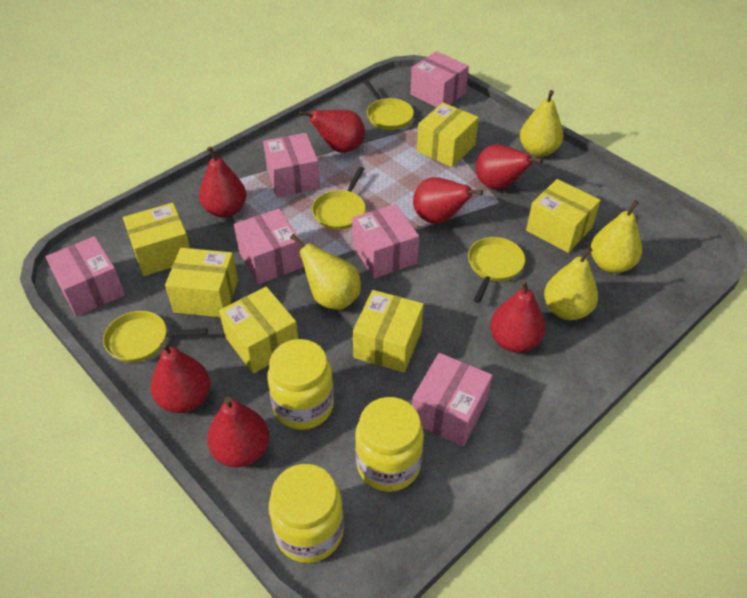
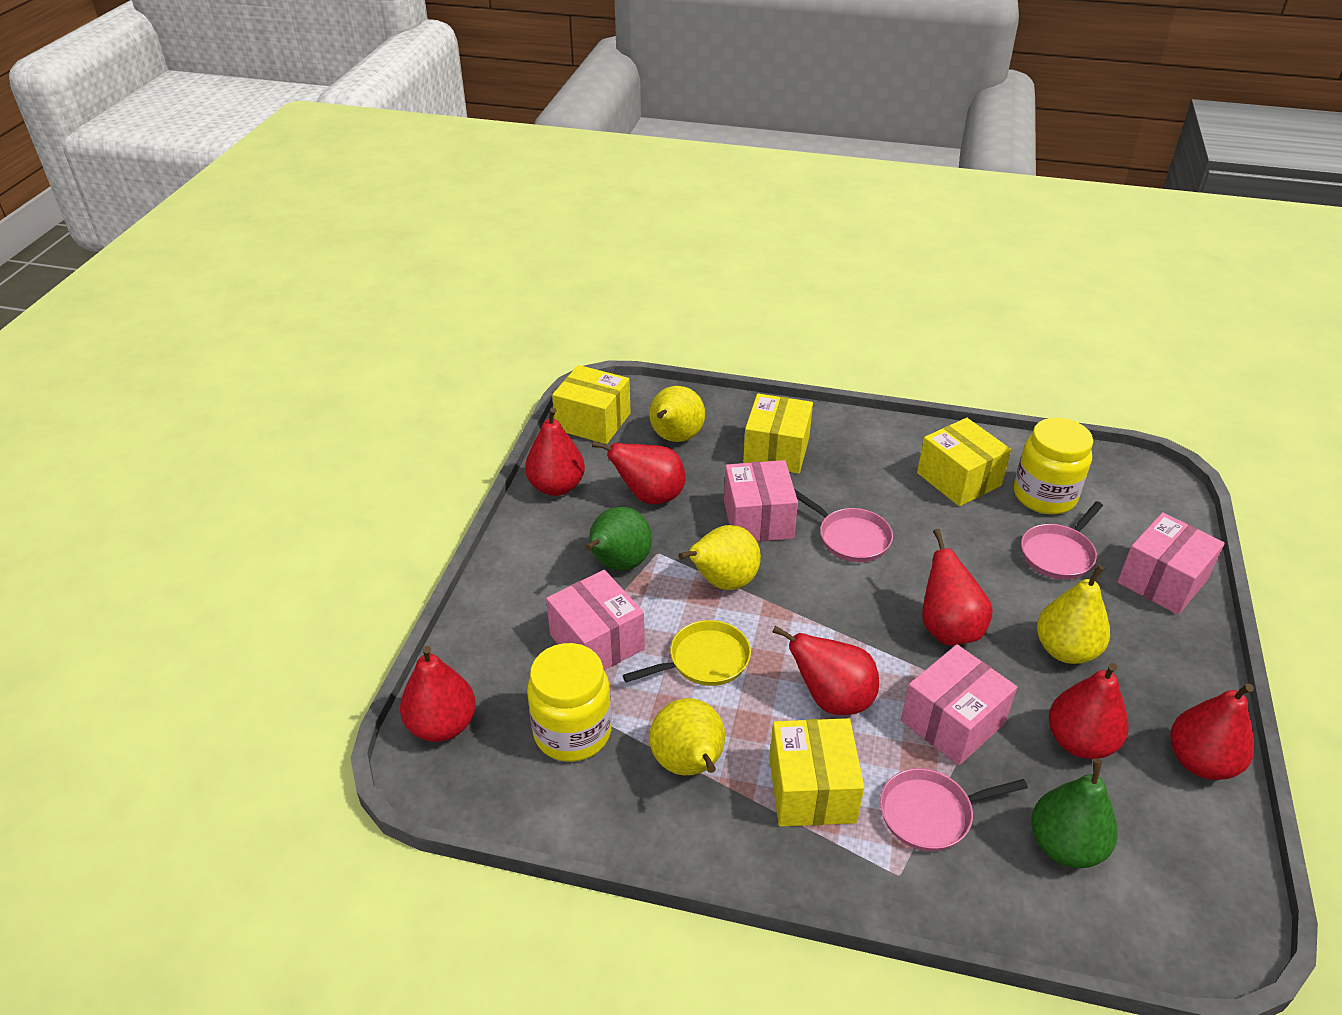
green pear: 0 -> 2
pink box: 6 -> 4
pink pan: 0 -> 3
yellow box: 6 -> 4
yellow jar: 3 -> 2
yellow pan: 4 -> 1

